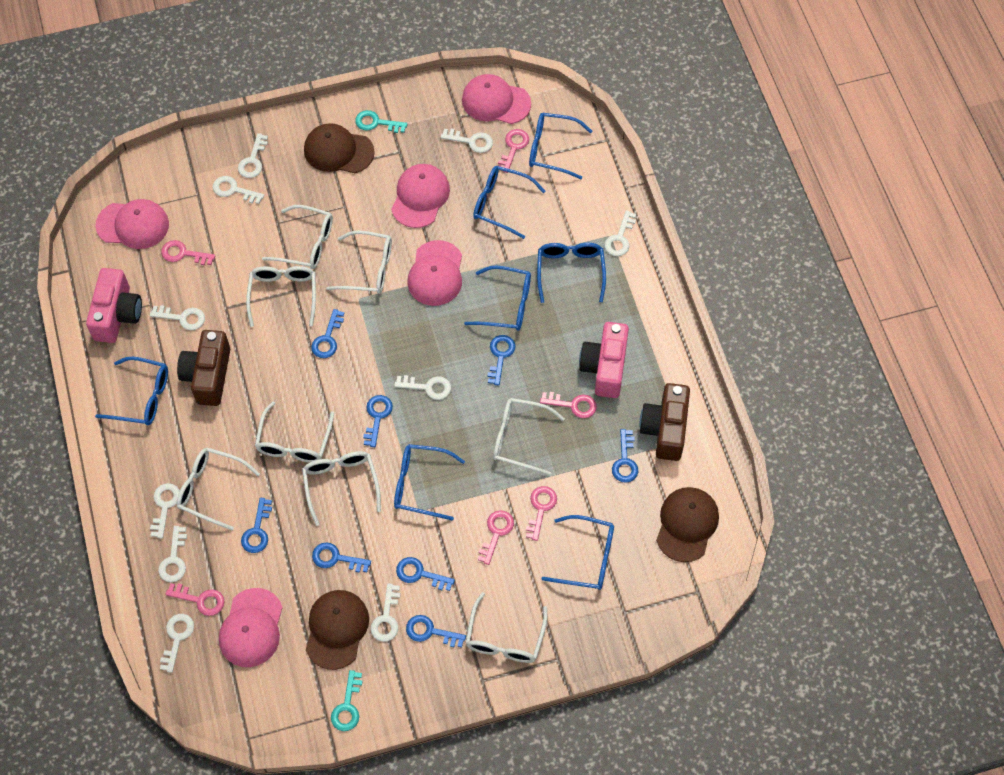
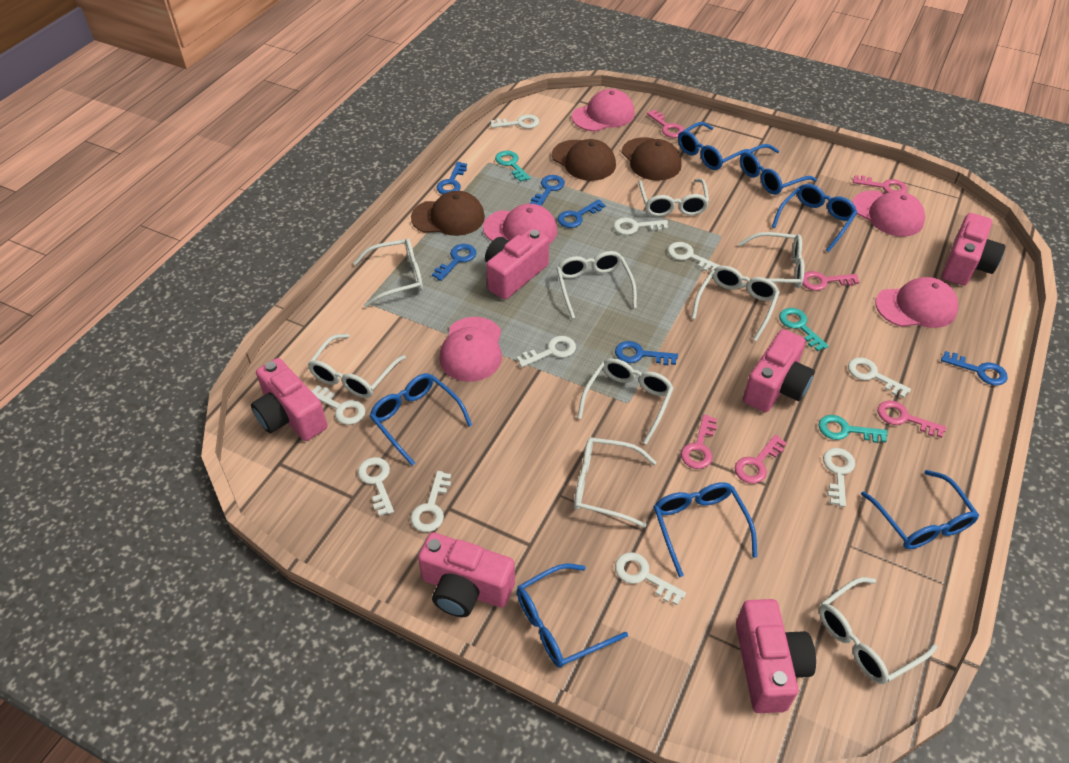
blue key: 8 -> 6
brown camera: 2 -> 0
pink camera: 2 -> 6
turquoise key: 2 -> 3
white glasses: 8 -> 9

